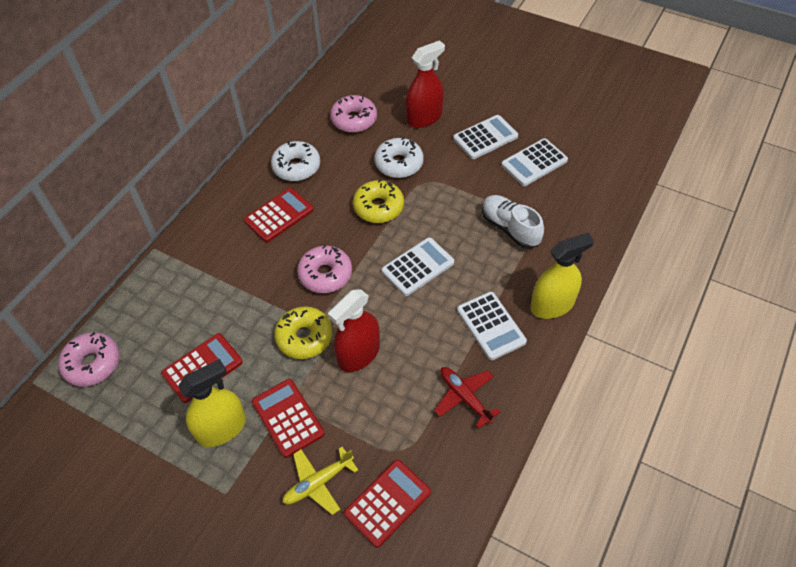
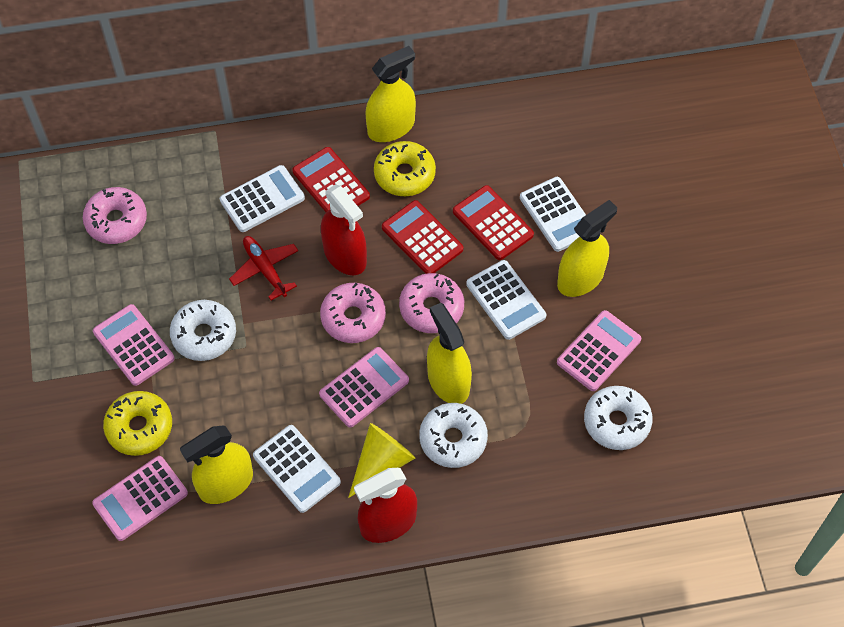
pink calculator: 0 -> 4
red calculator: 4 -> 3
white donut: 2 -> 3
white shoe: 1 -> 0
yellow cone: 0 -> 1
yellow plane: 1 -> 0
yellow spray bottle: 2 -> 4

